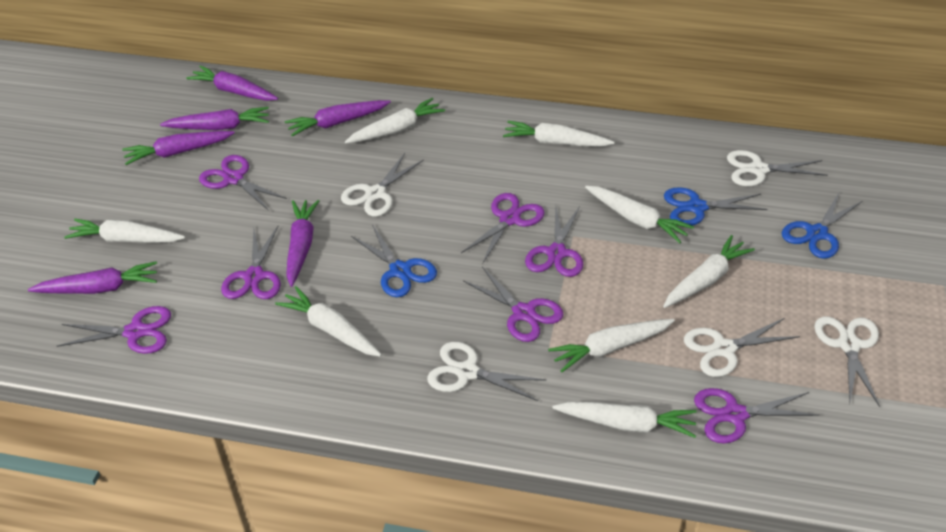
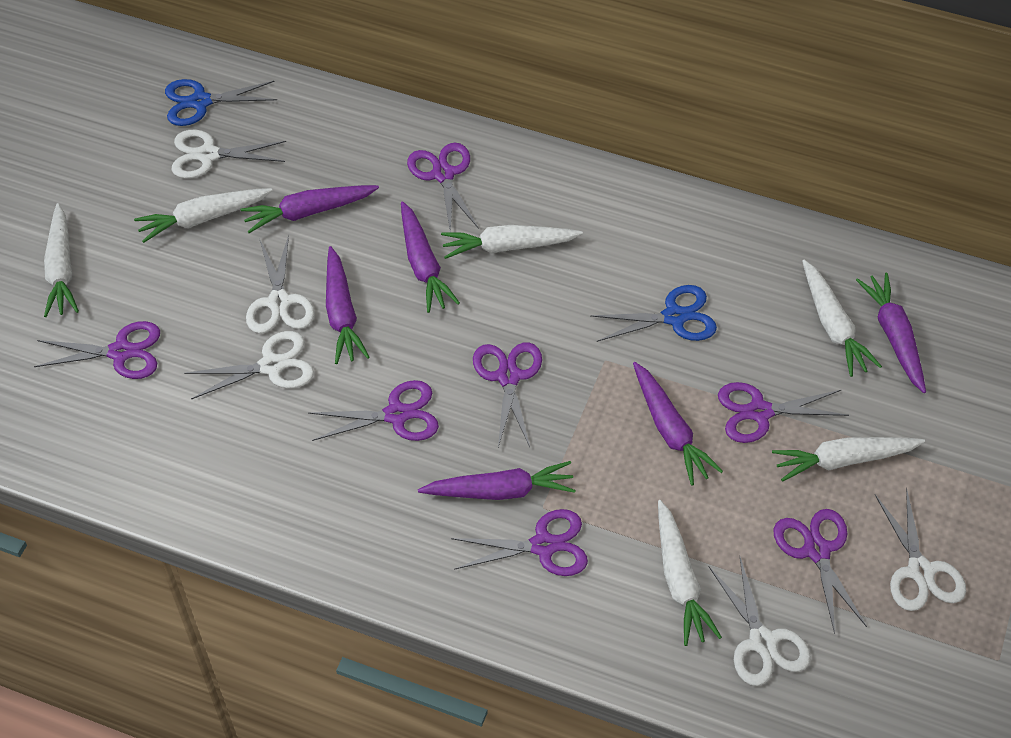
blue scissors: 3 -> 2
white carrot: 8 -> 6

